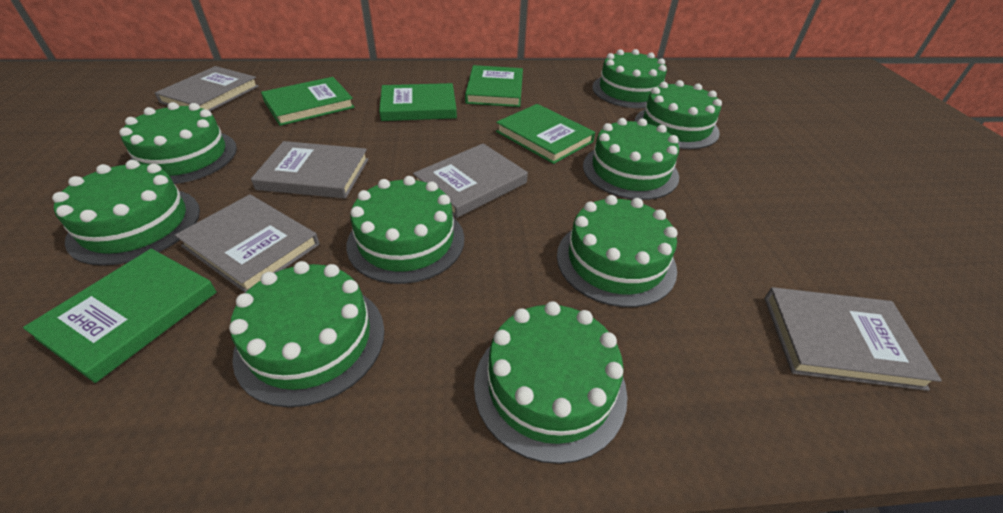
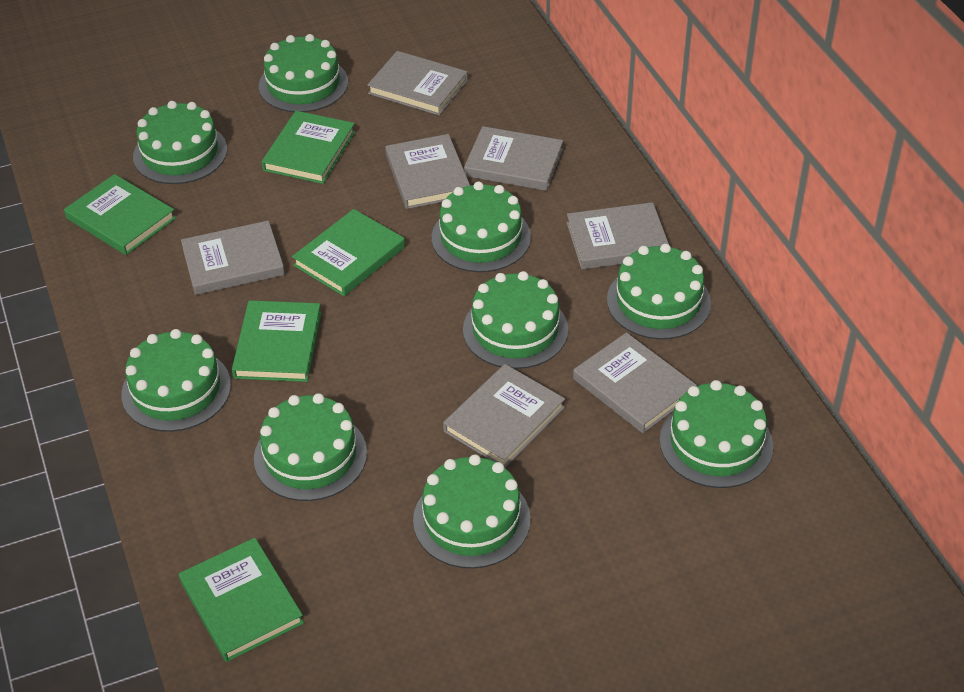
grey book: 5 -> 7

